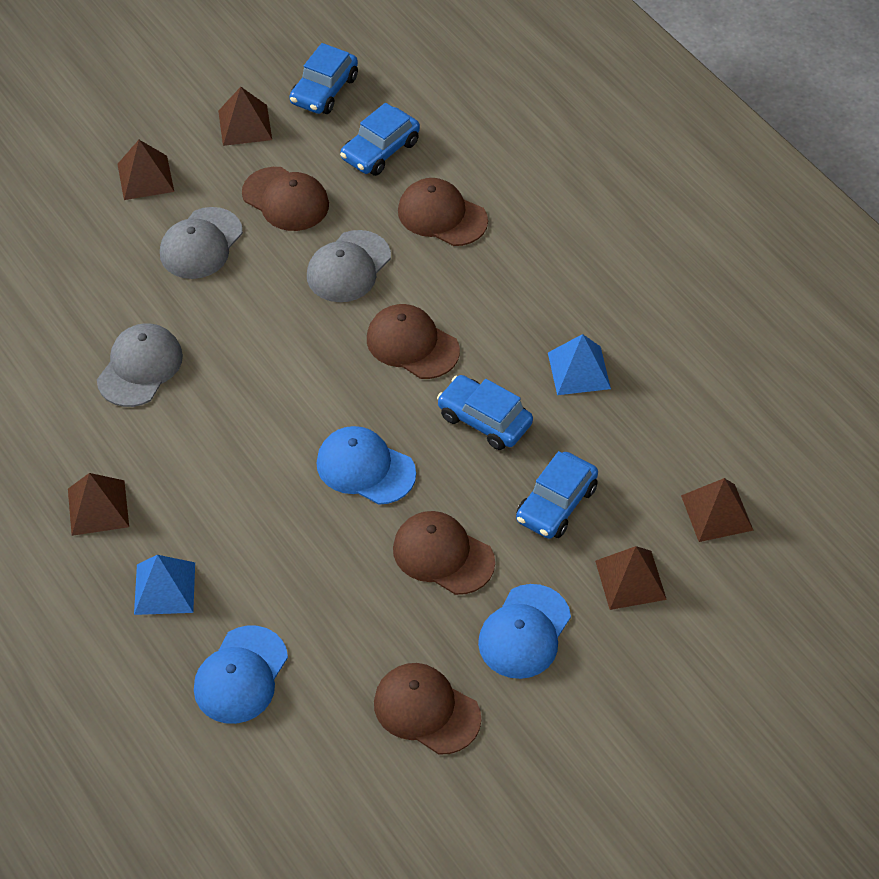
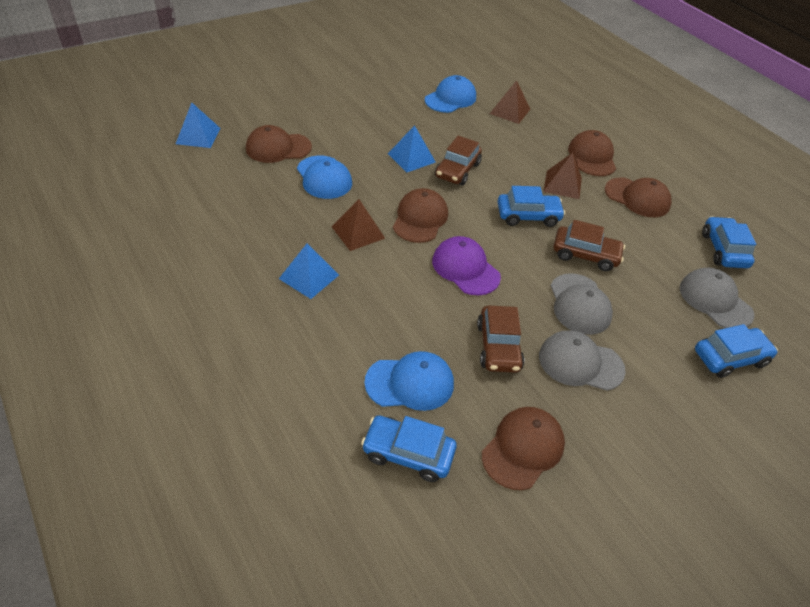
blue pyramid: 2 -> 3
brown car: 0 -> 3
brown pyramid: 5 -> 3
purple cap: 0 -> 1

